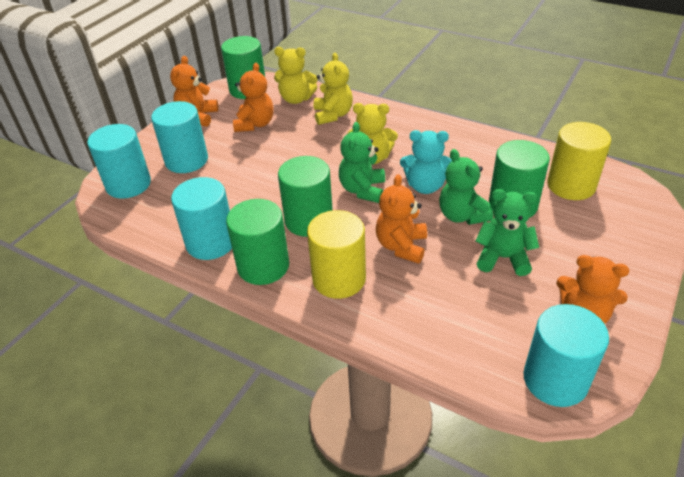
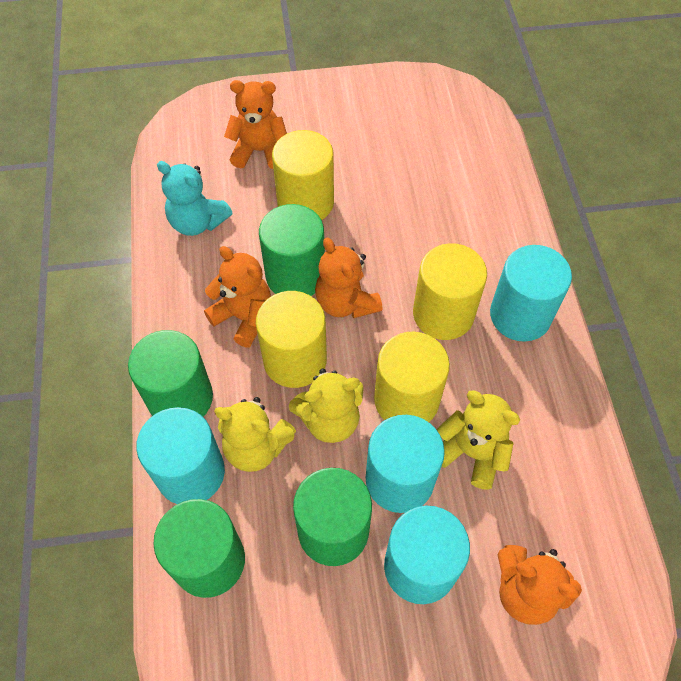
green teddy bear: 3 -> 0
yellow cylinder: 2 -> 4

